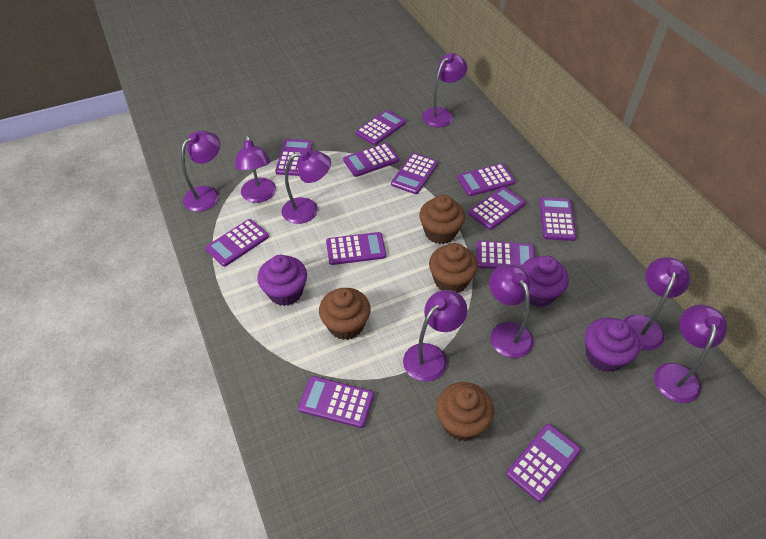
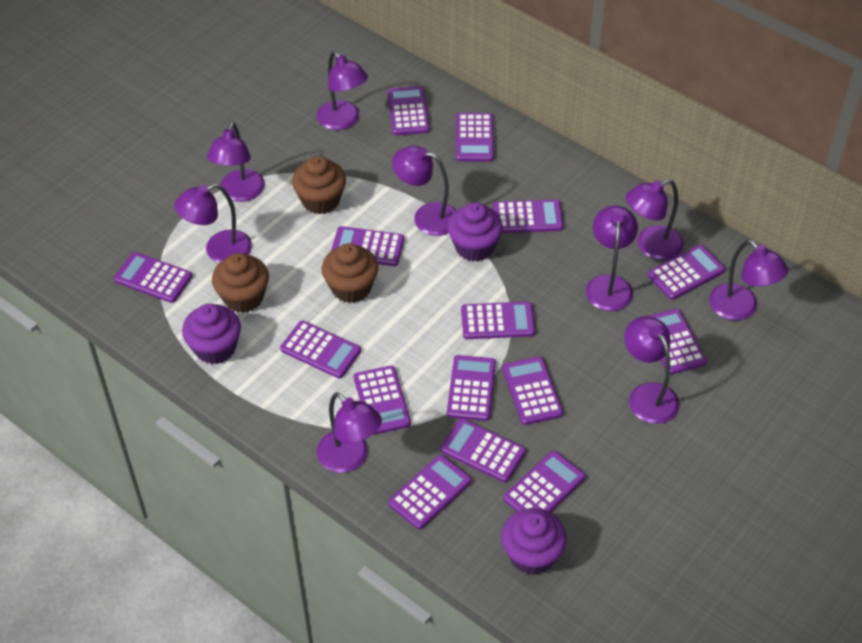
brown cupcake: 4 -> 3
purple calculator: 12 -> 15
purple lamp: 8 -> 9

